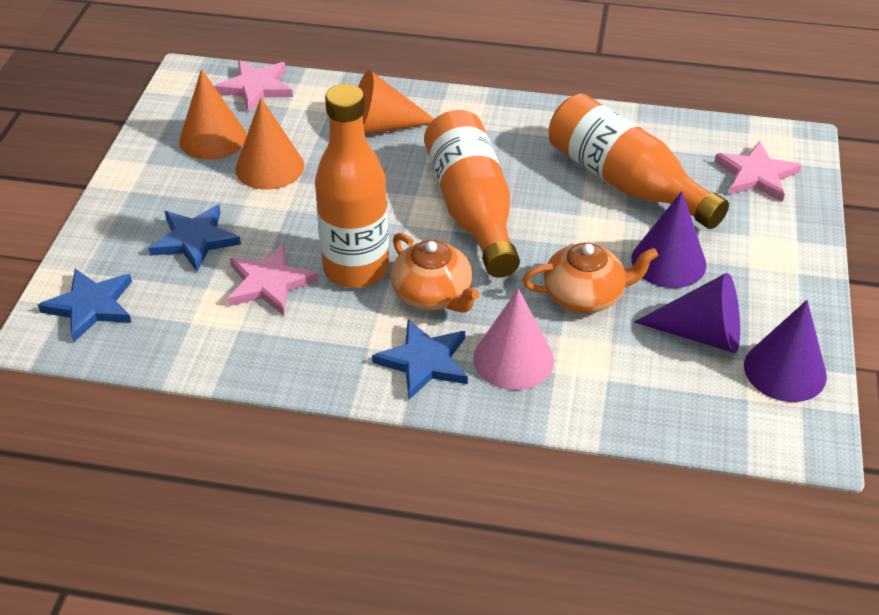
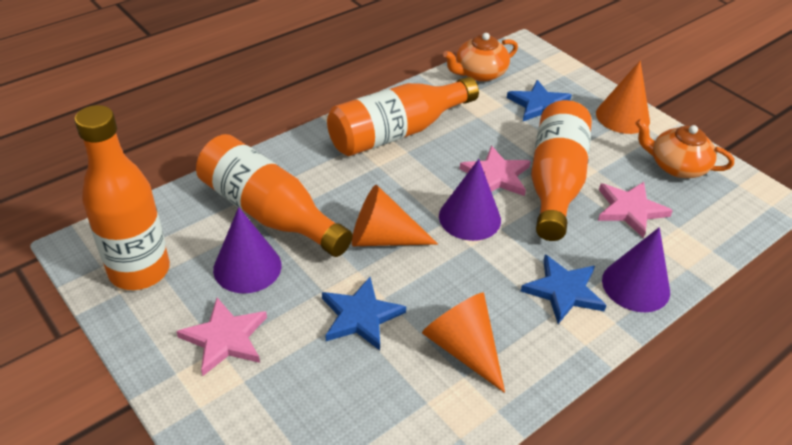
orange bottle: 3 -> 4
pink cone: 1 -> 0

